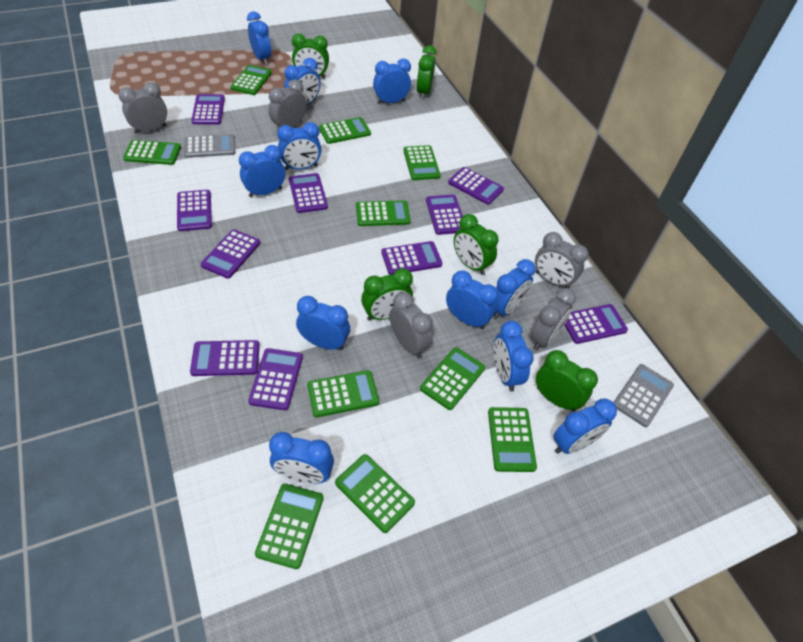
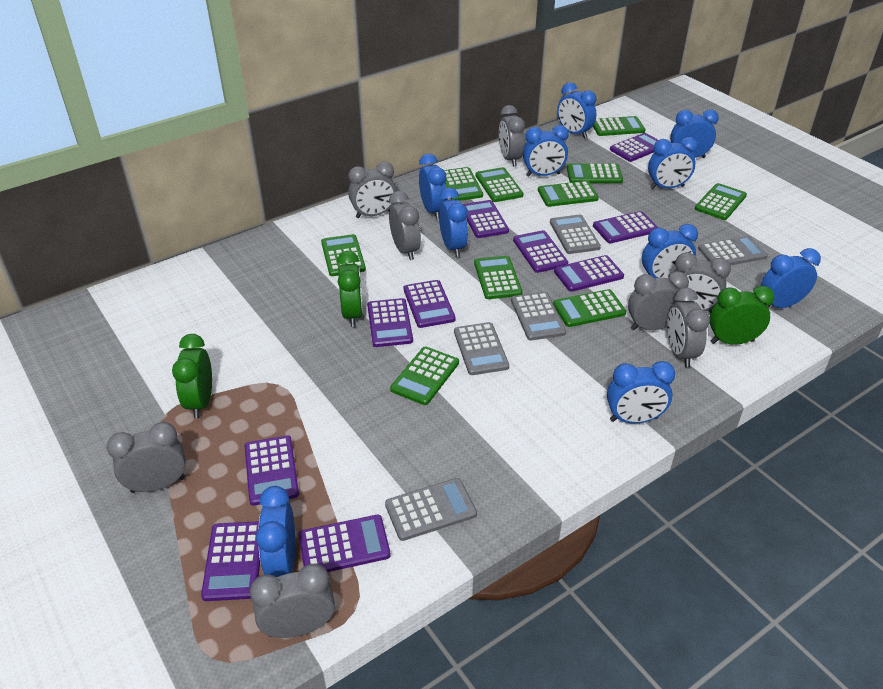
blue clock: 11 -> 10
green clock: 5 -> 3
grey calculator: 2 -> 5
grey clock: 5 -> 8

